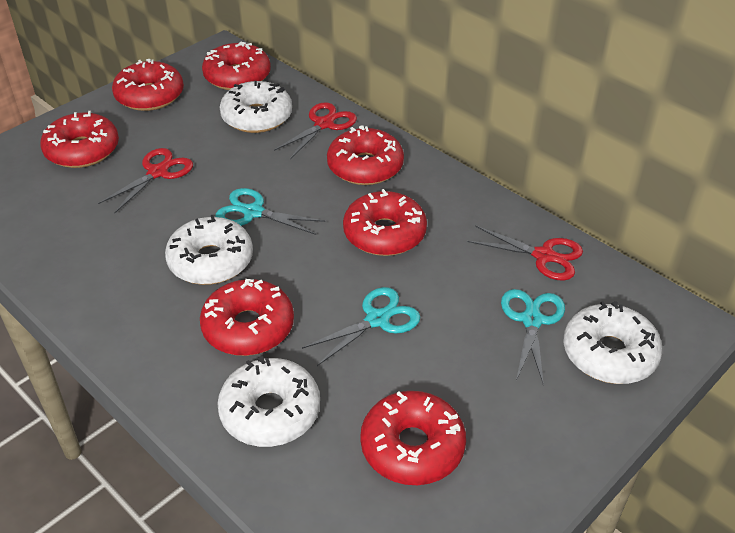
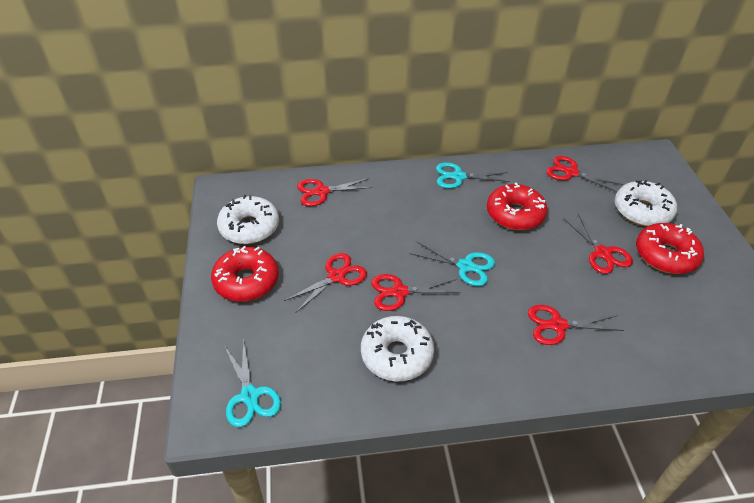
red donut: 7 -> 3
red scissors: 3 -> 6
white donut: 4 -> 3

